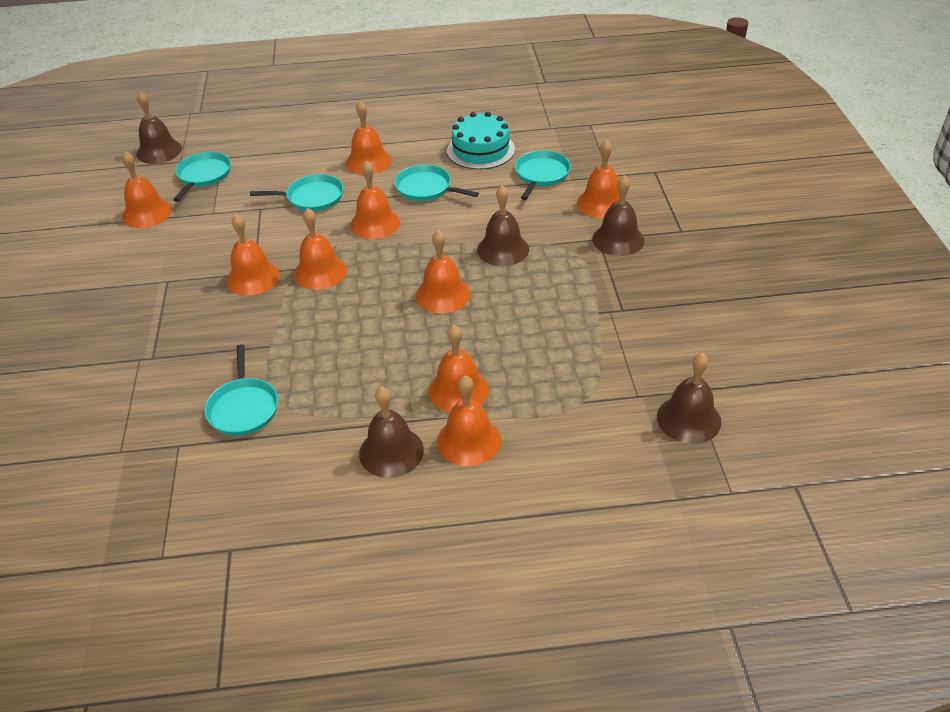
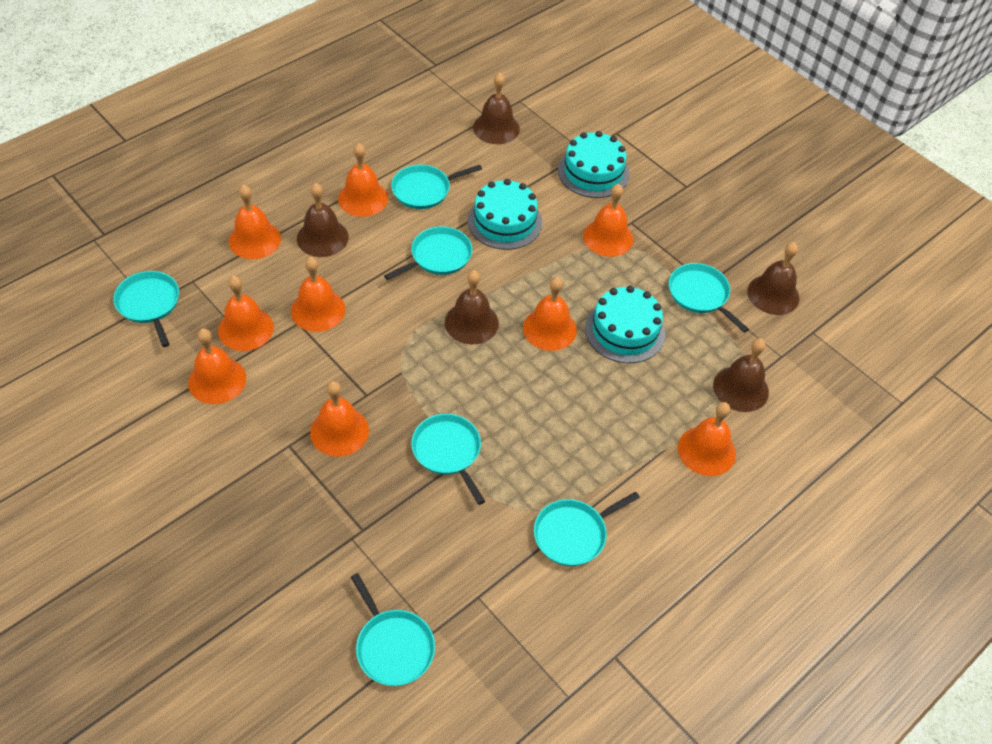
turquoise cake: 1 -> 3
turquoise pan: 5 -> 7

